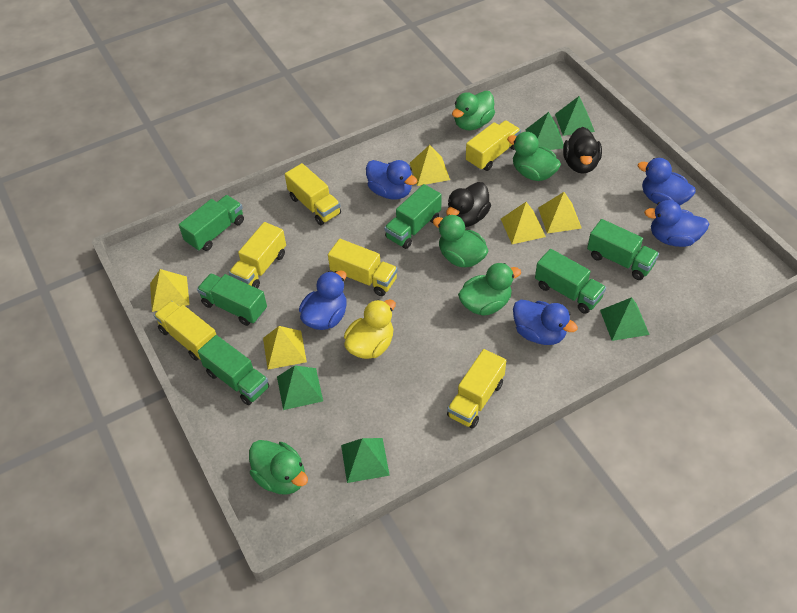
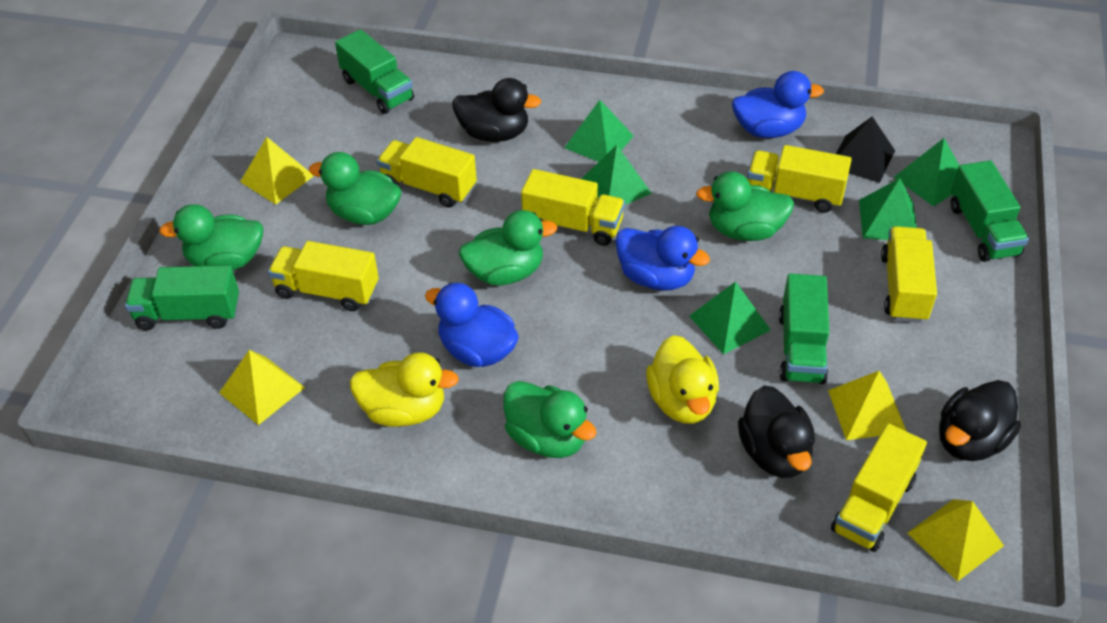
black duck: 2 -> 3
black pyramid: 0 -> 1
blue duck: 5 -> 3
green truck: 6 -> 4
yellow duck: 1 -> 2
yellow pyramid: 5 -> 4

